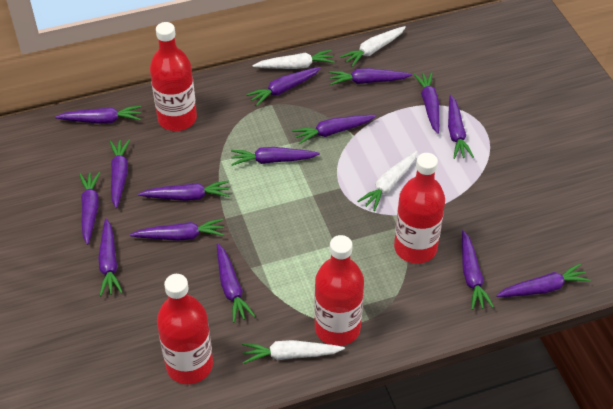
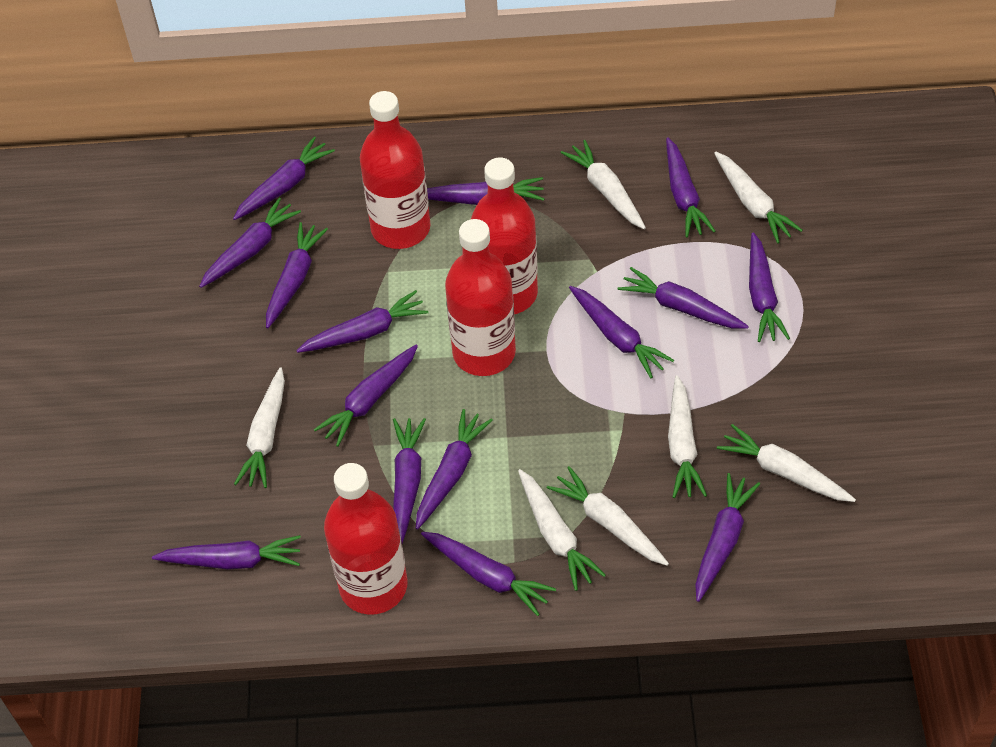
white carrot: 4 -> 7

